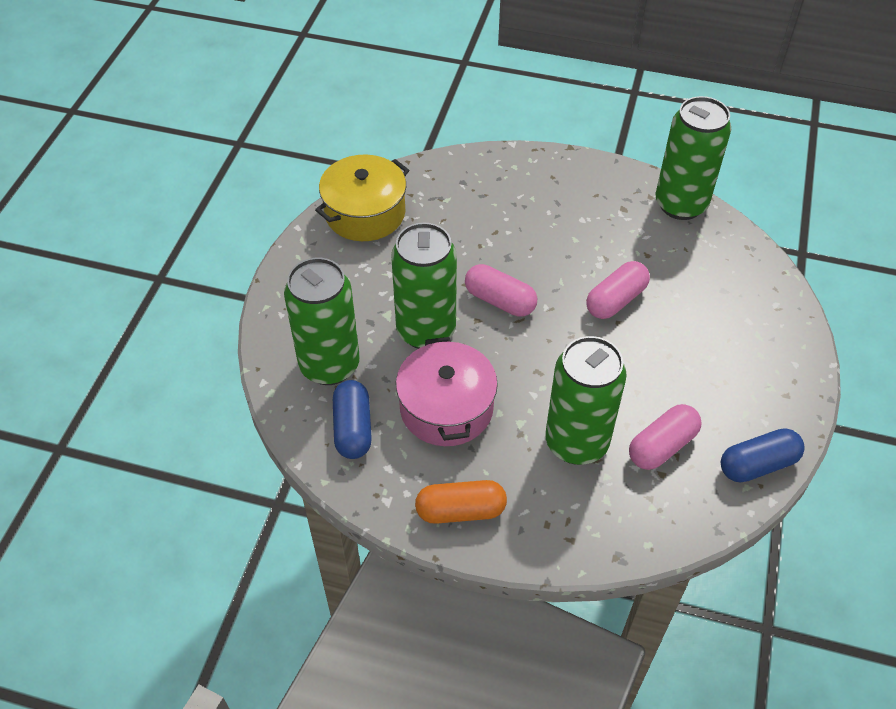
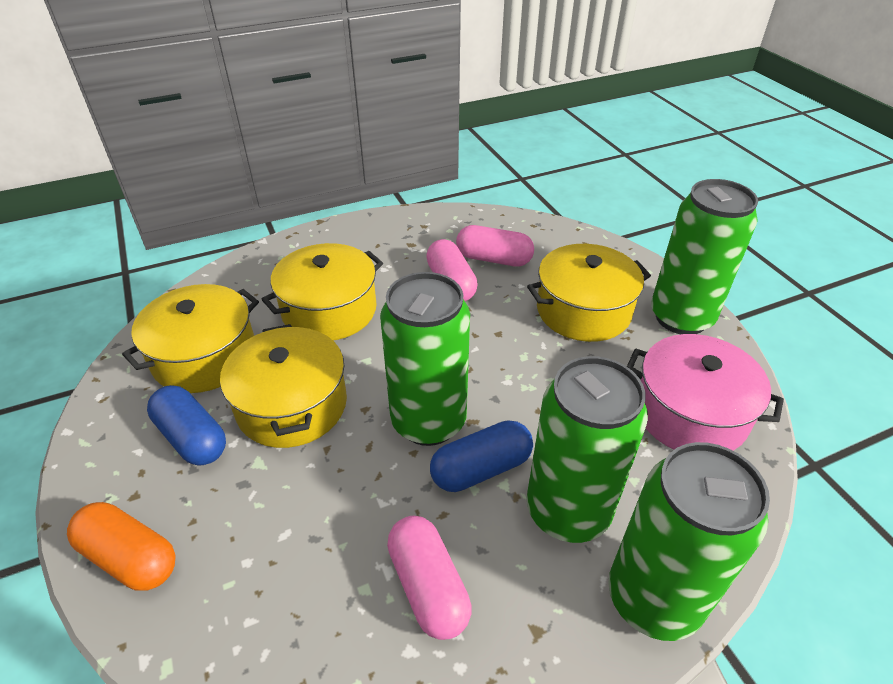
yellow pot: 1 -> 4

